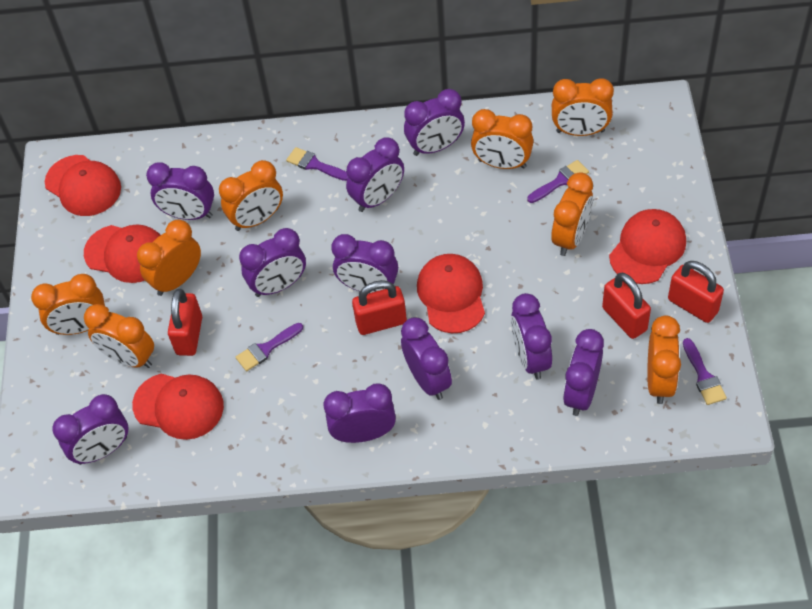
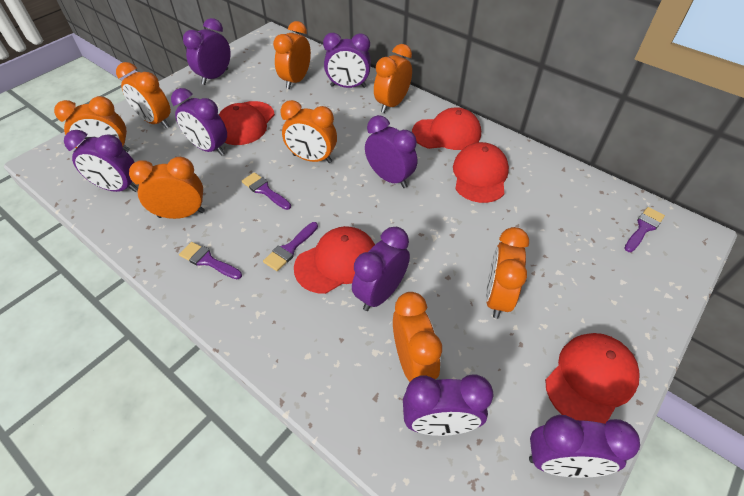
purple clock: 10 -> 8
red padlock: 4 -> 0

